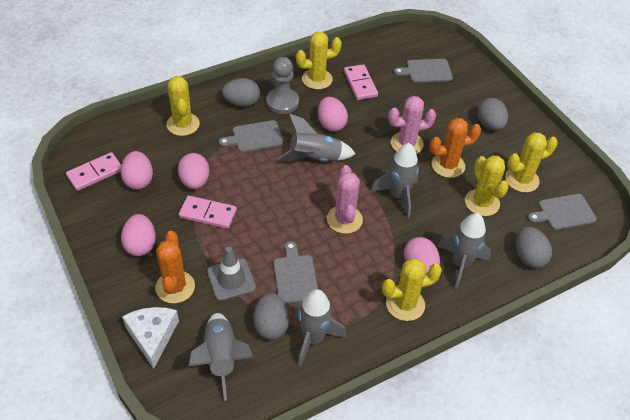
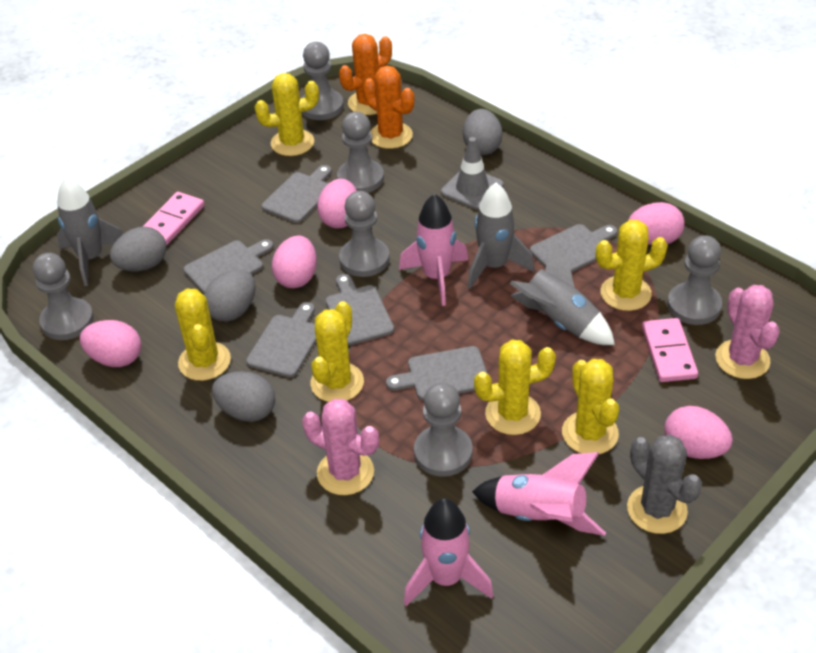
grey cactus: 0 -> 1
grey cutting board: 4 -> 6
grey pawn: 1 -> 6
grey rocket: 5 -> 3
pink domino: 3 -> 2
pink rocket: 0 -> 3
white cheese: 1 -> 0
yellow cactus: 5 -> 6

